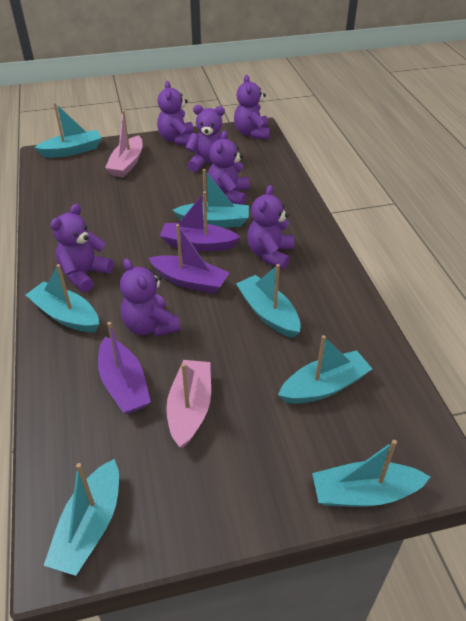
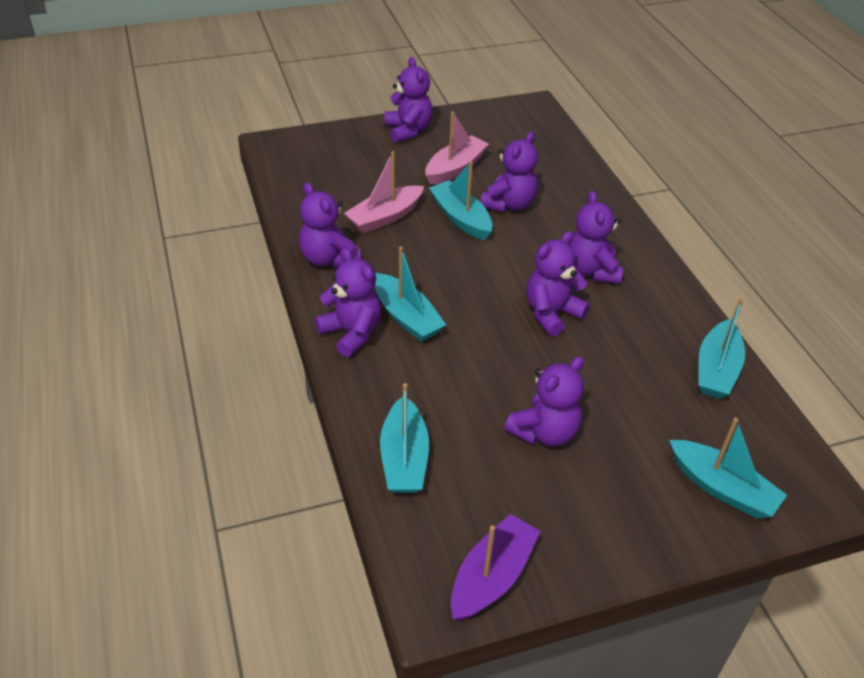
purple boat: 3 -> 1
turquoise boat: 7 -> 5

